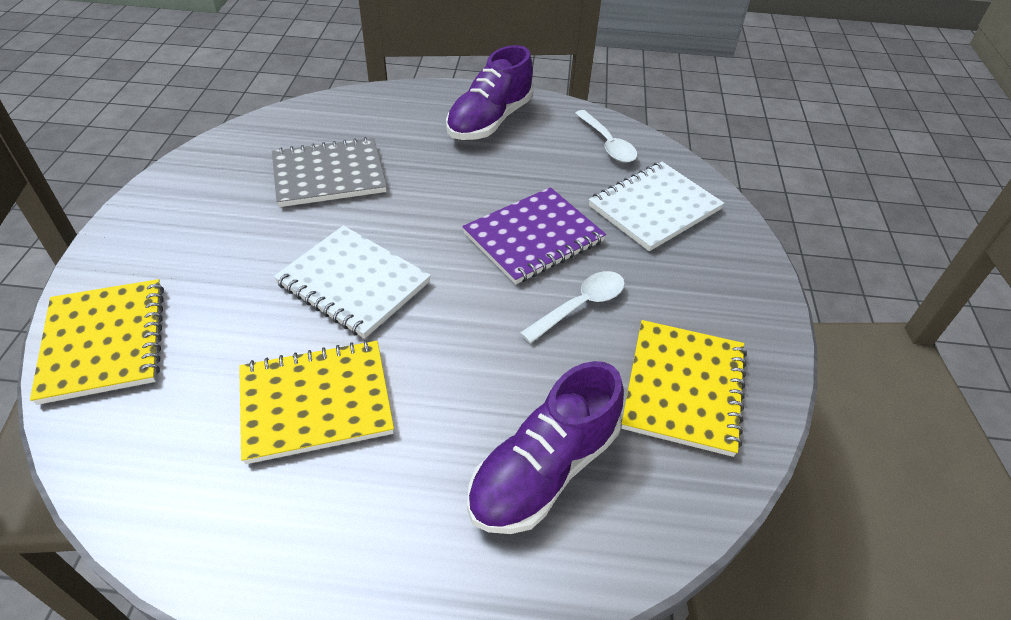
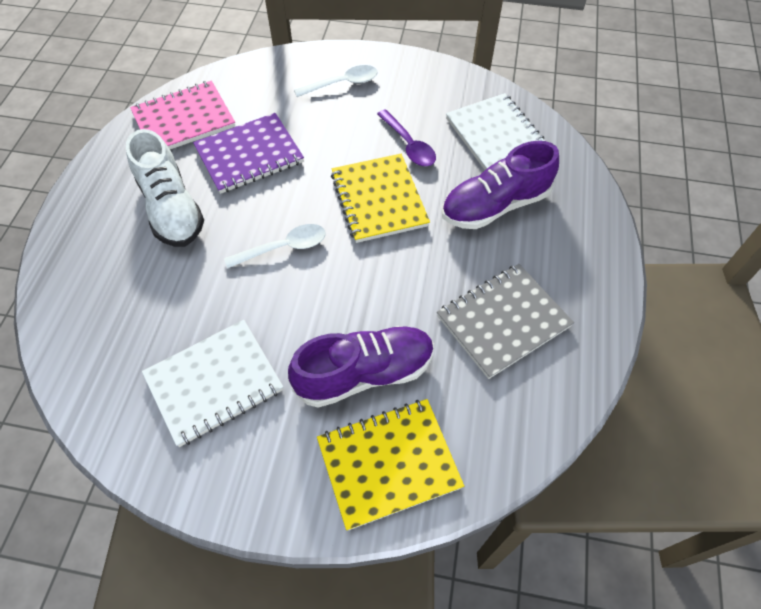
pink notebook: 0 -> 1
purple spoon: 0 -> 1
white shoe: 0 -> 1
yellow notebook: 3 -> 2

